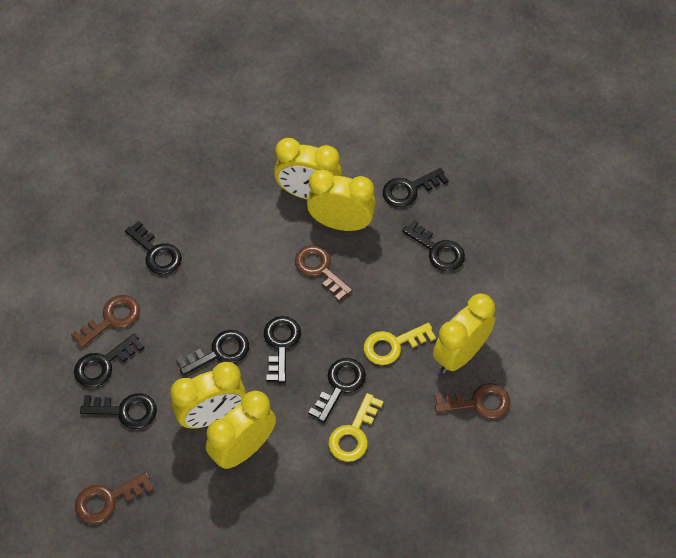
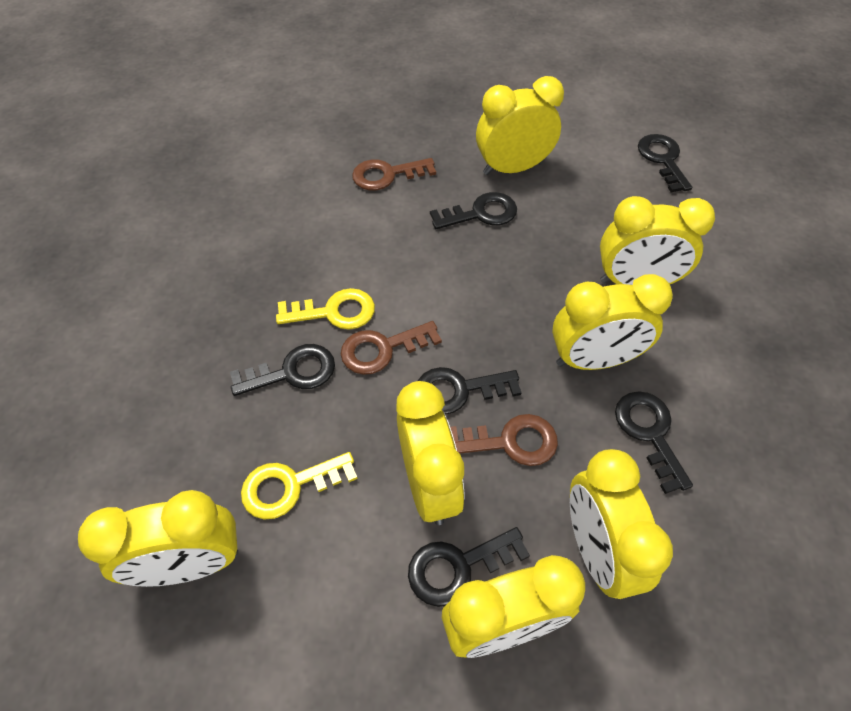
black key: 8 -> 6
brown key: 4 -> 3
yellow clock: 5 -> 7

